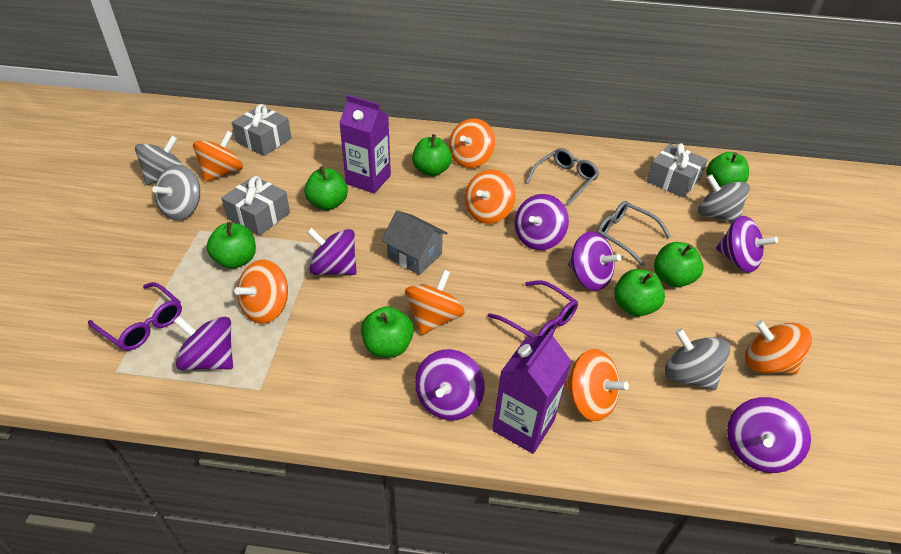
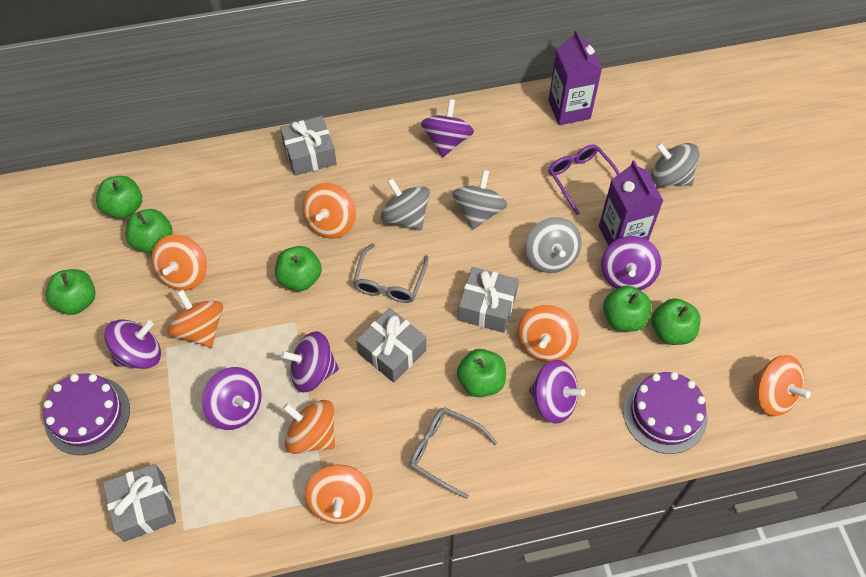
grey gift: 3 -> 4
grey house: 1 -> 0
purple cake: 0 -> 2
purple glasses: 2 -> 1
purple spinning top: 7 -> 6

